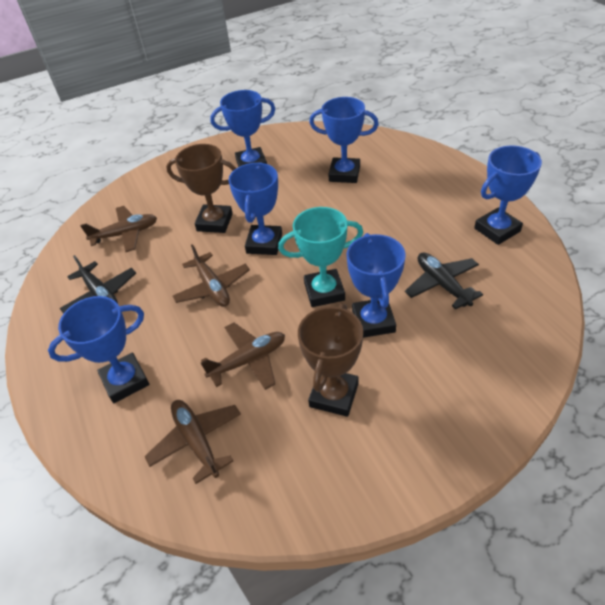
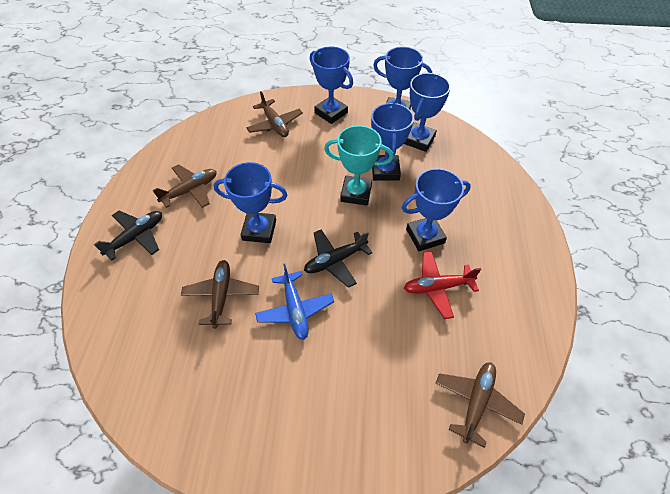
blue plane: 0 -> 1
brown trophy: 2 -> 0
red plane: 0 -> 1

